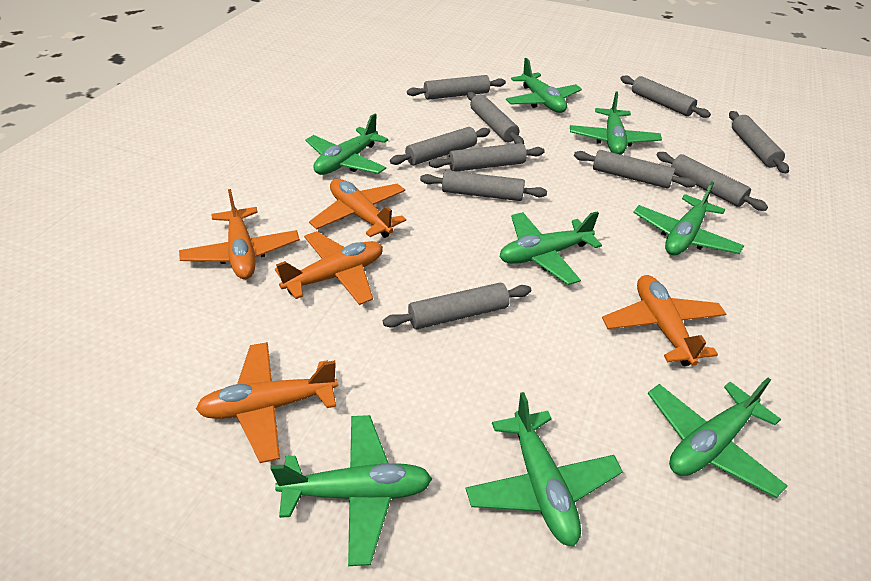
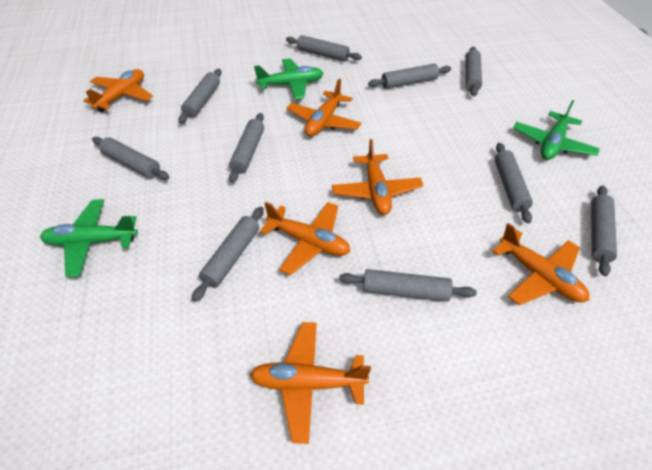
green plane: 8 -> 3
orange plane: 5 -> 6

